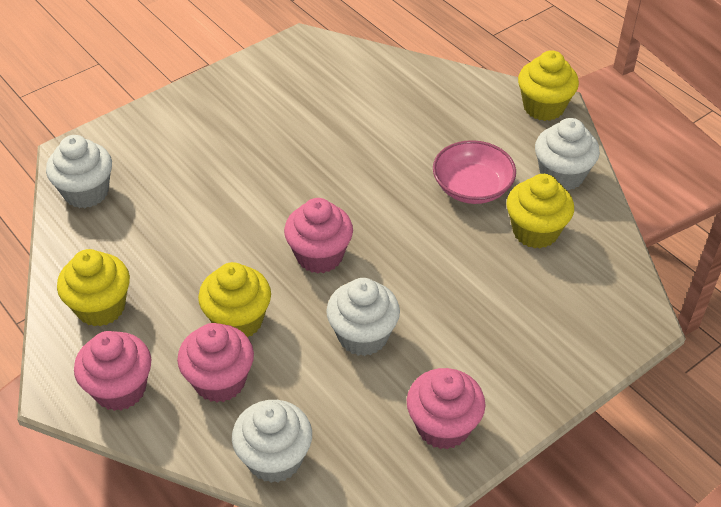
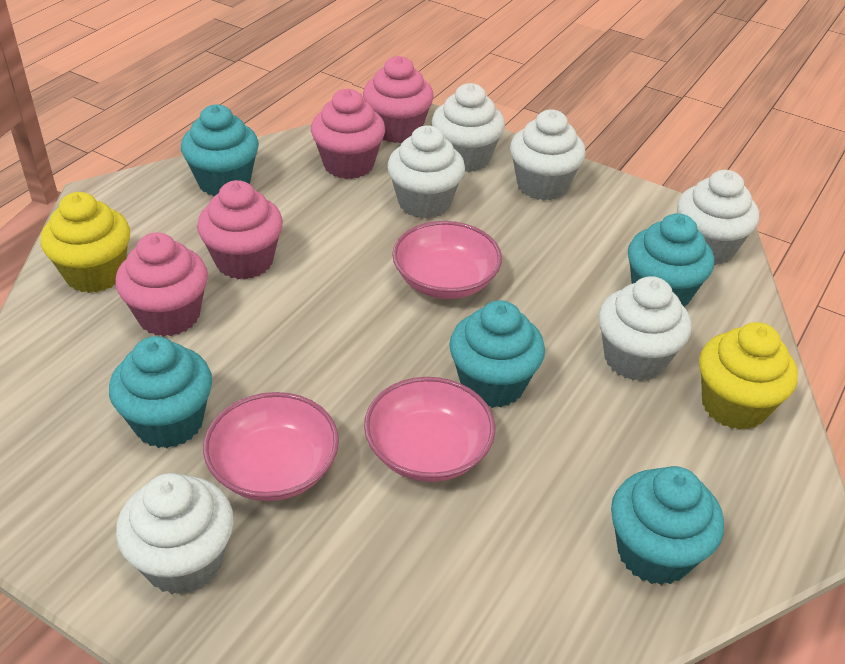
pink bowl: 1 -> 3
turquoise cupcake: 0 -> 5
white cupcake: 4 -> 6
yellow cupcake: 4 -> 2

